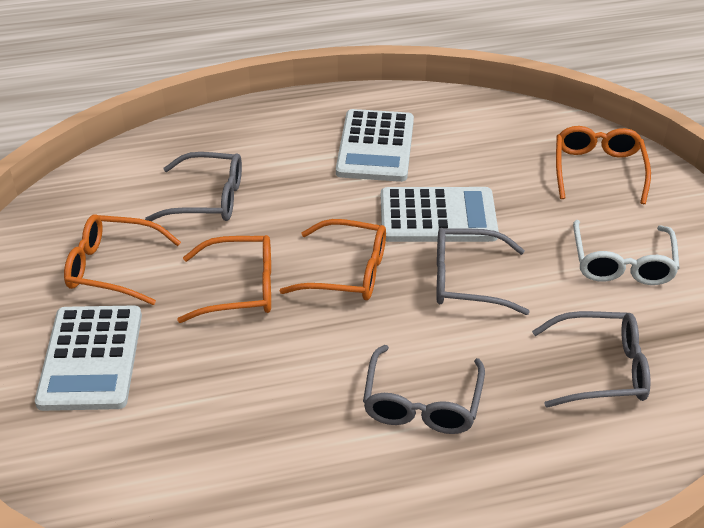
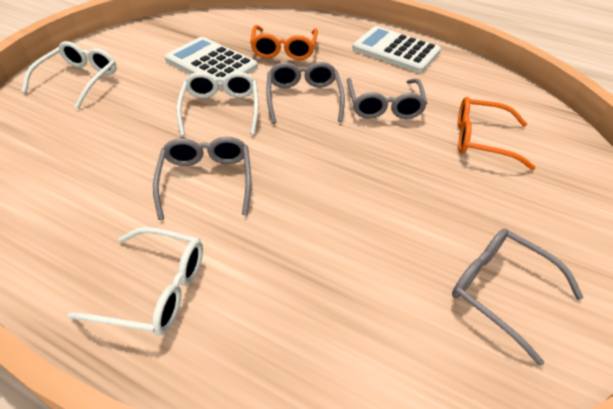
orange glasses: 4 -> 2
white calculator: 3 -> 2
white glasses: 1 -> 3

